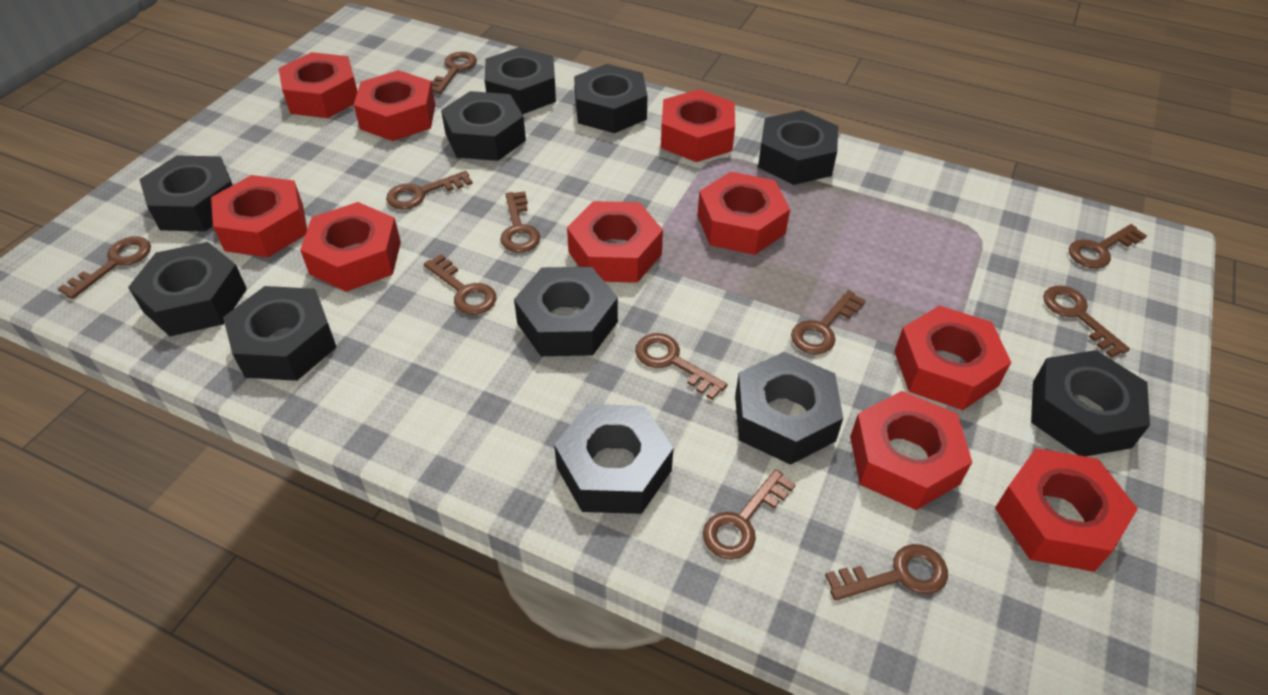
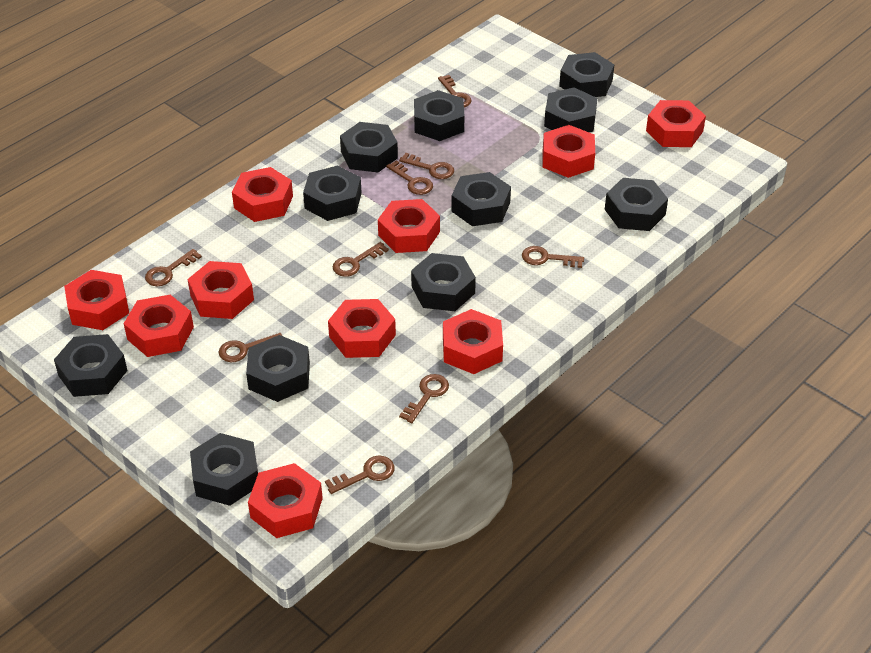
brown key: 11 -> 9

